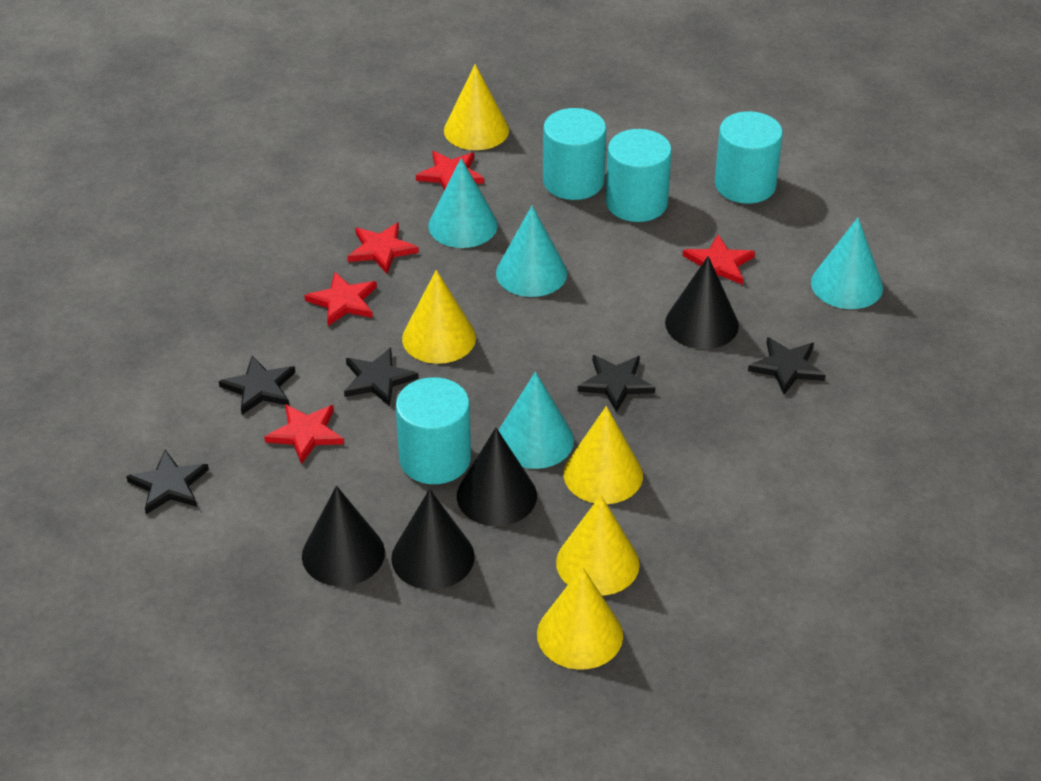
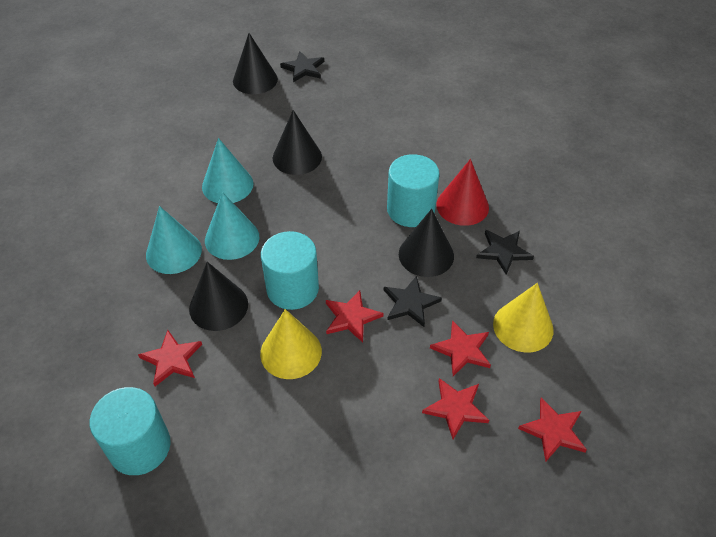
black star: 5 -> 3
red cone: 0 -> 1
turquoise cone: 4 -> 3
turquoise cylinder: 4 -> 3
yellow cone: 5 -> 2

